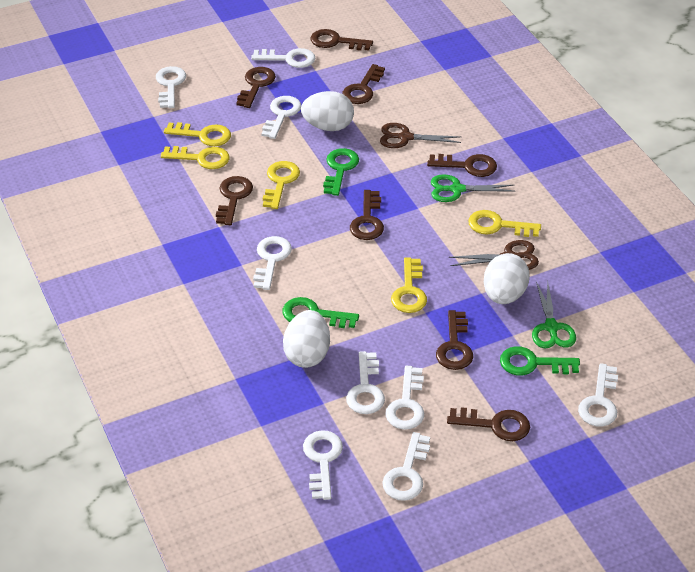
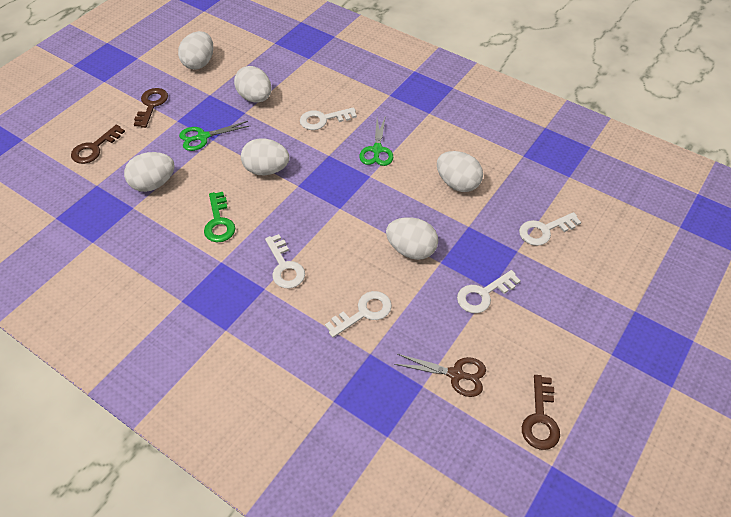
brown key: 8 -> 3
brown scissors: 2 -> 1
green key: 3 -> 1
white egg: 3 -> 6
white key: 9 -> 5
yellow key: 5 -> 0

